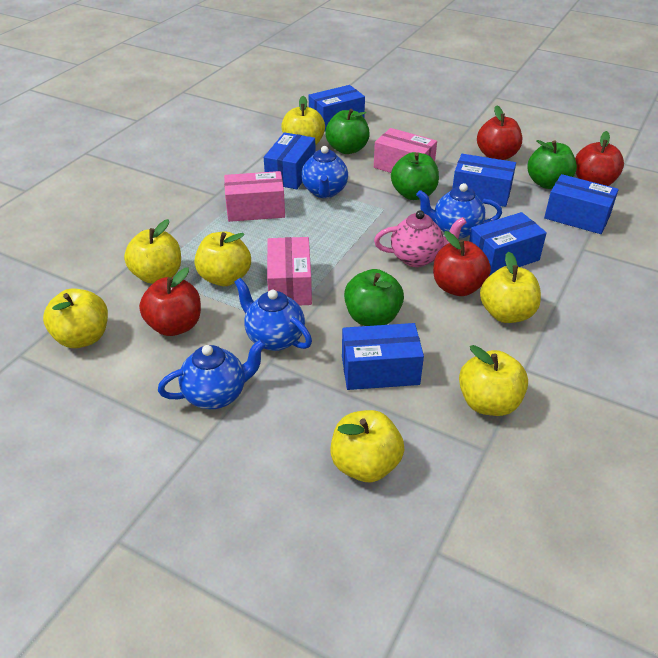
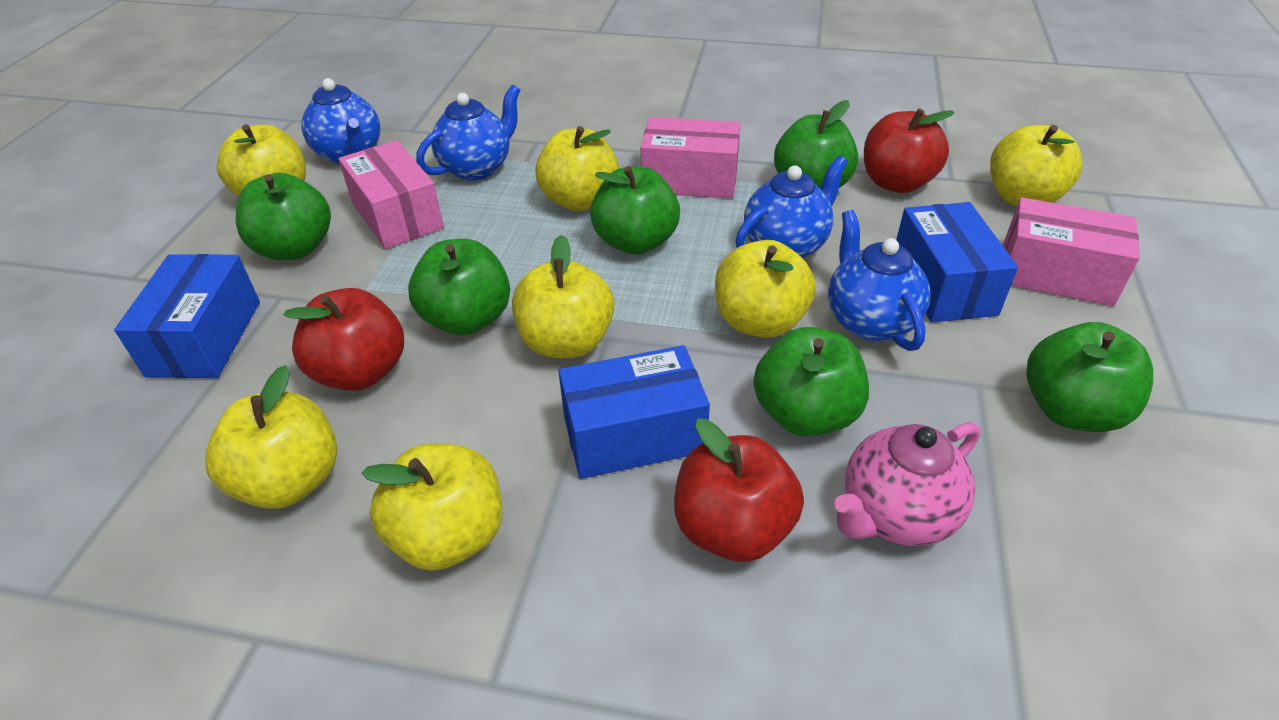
blue box: 6 -> 3
green apple: 4 -> 6
red apple: 4 -> 3

